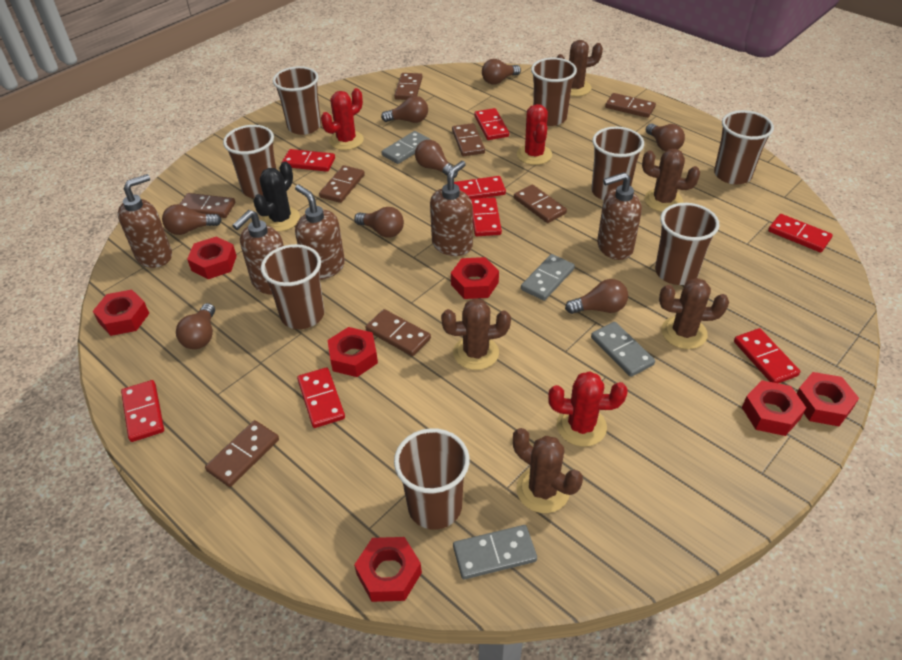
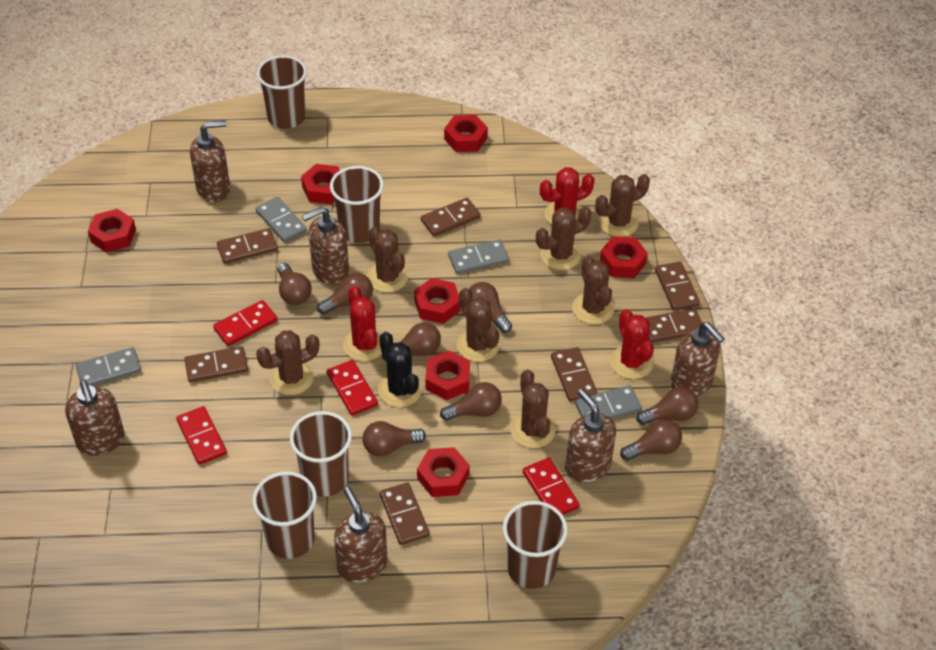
brown cactus: 5 -> 7
brown cup: 8 -> 5
brown domino: 8 -> 7
brown soap dispenser: 5 -> 6
red domino: 8 -> 4

